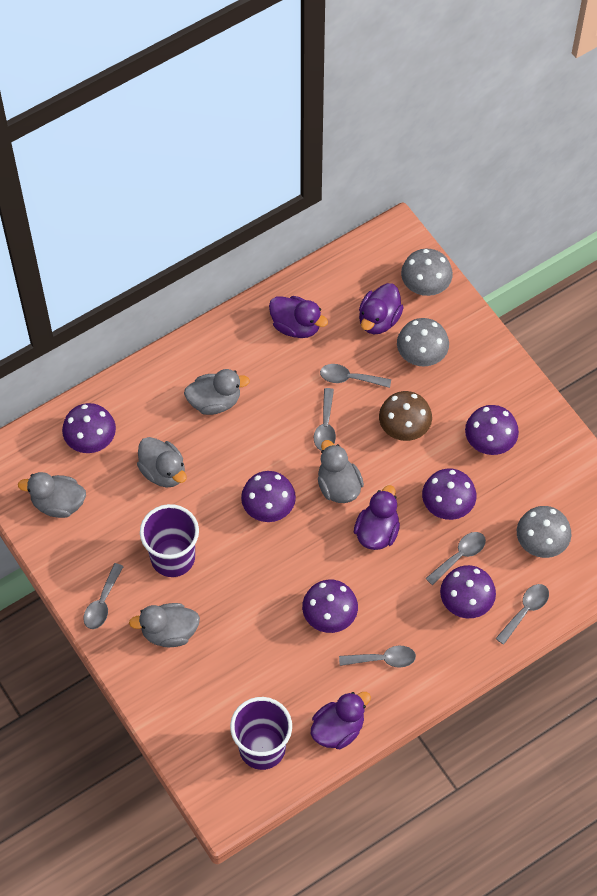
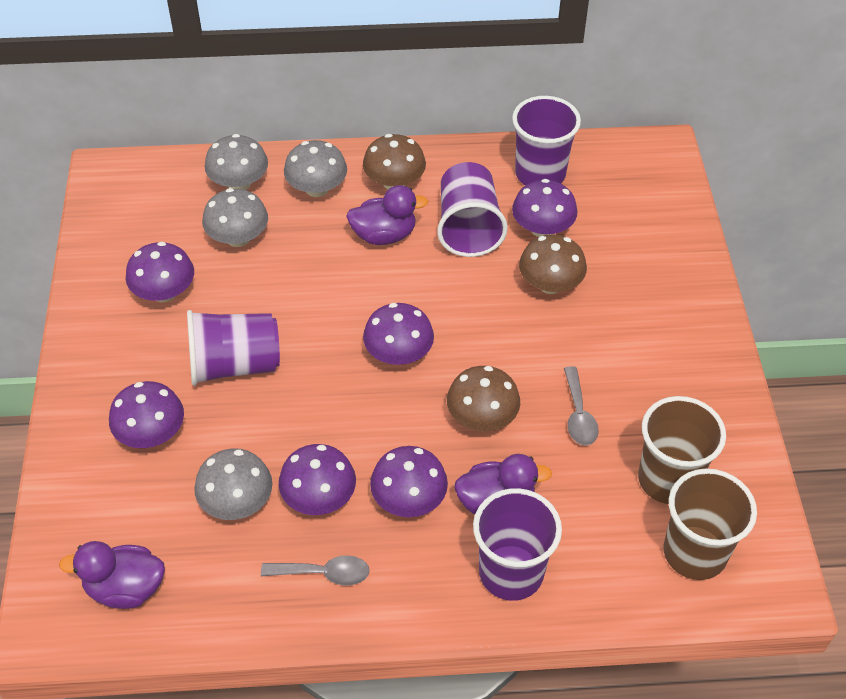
brown cup: 0 -> 2
brown mushroom: 1 -> 3
grey duck: 5 -> 0
grey mushroom: 3 -> 4
grey spoon: 6 -> 2
purple cup: 2 -> 4
purple duck: 4 -> 3

